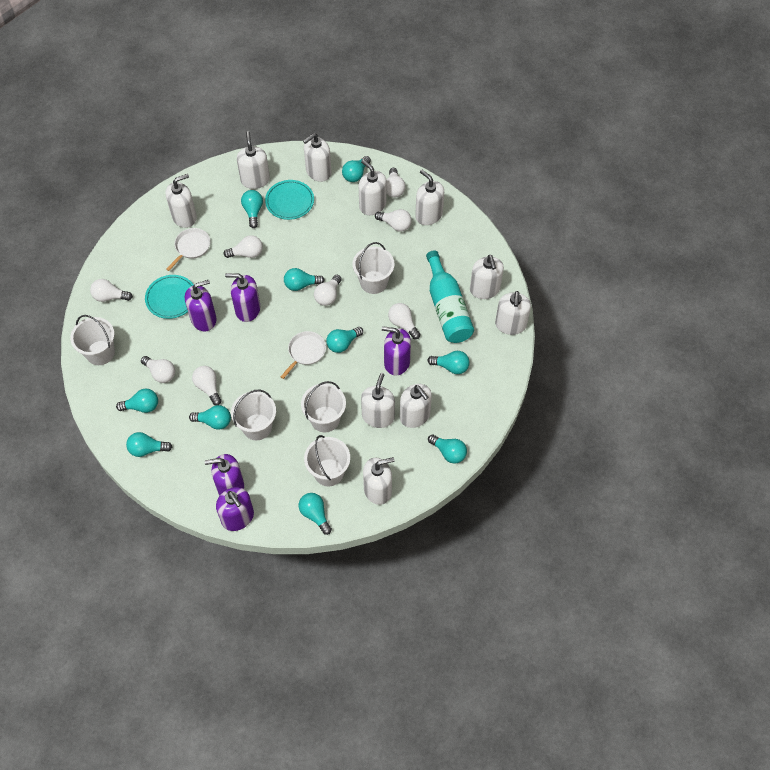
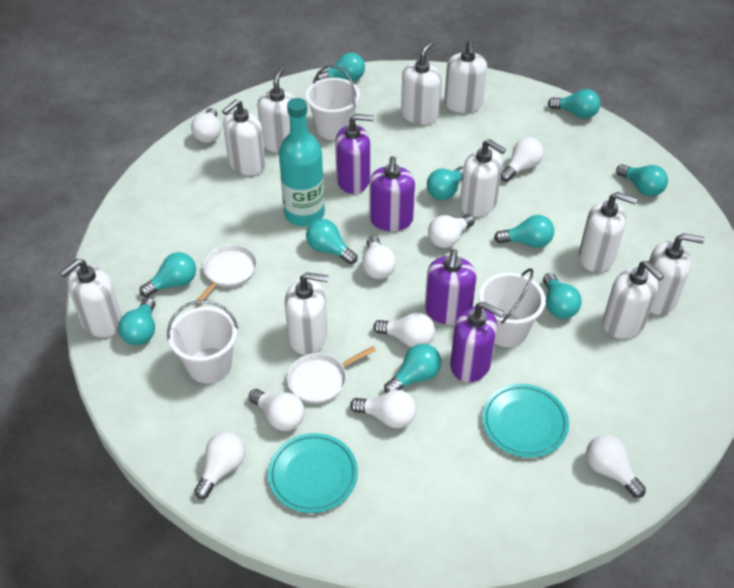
purple soap dispenser: 5 -> 4
white bucket: 5 -> 3
white light bulb: 8 -> 9

